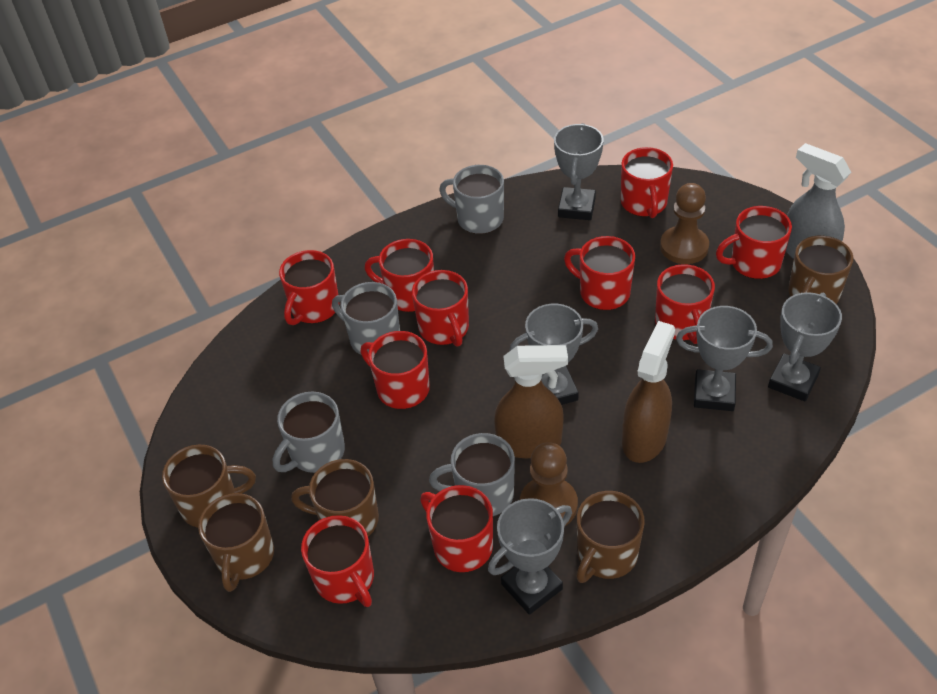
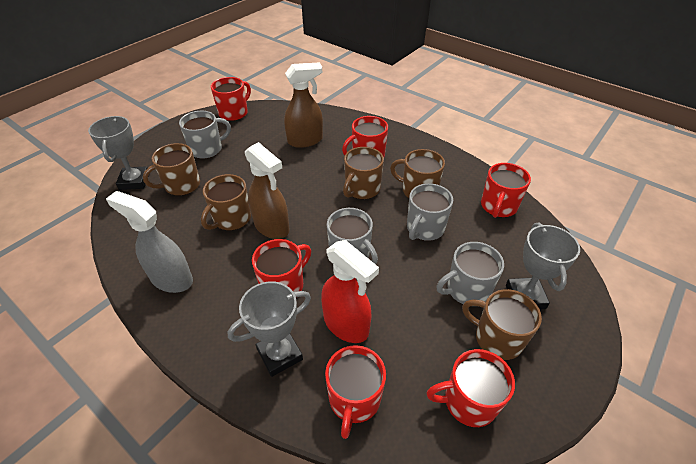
brown pawn: 2 -> 0
grey trophy: 5 -> 3
red mug: 10 -> 6
red spray bottle: 0 -> 1

